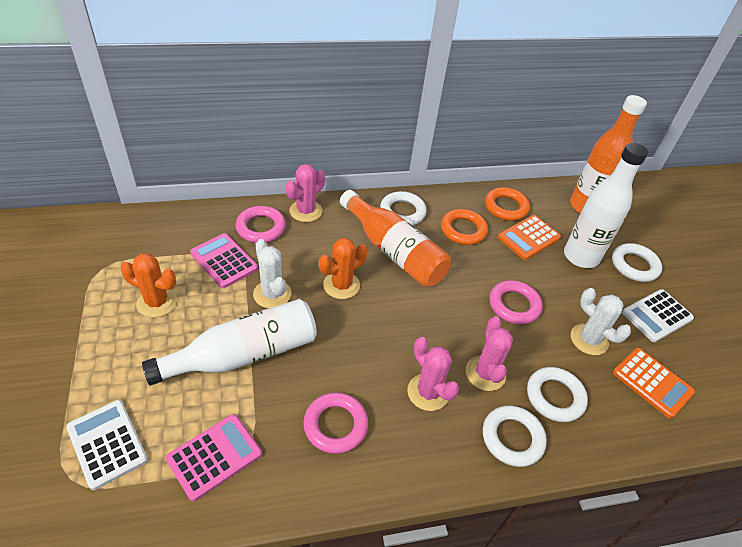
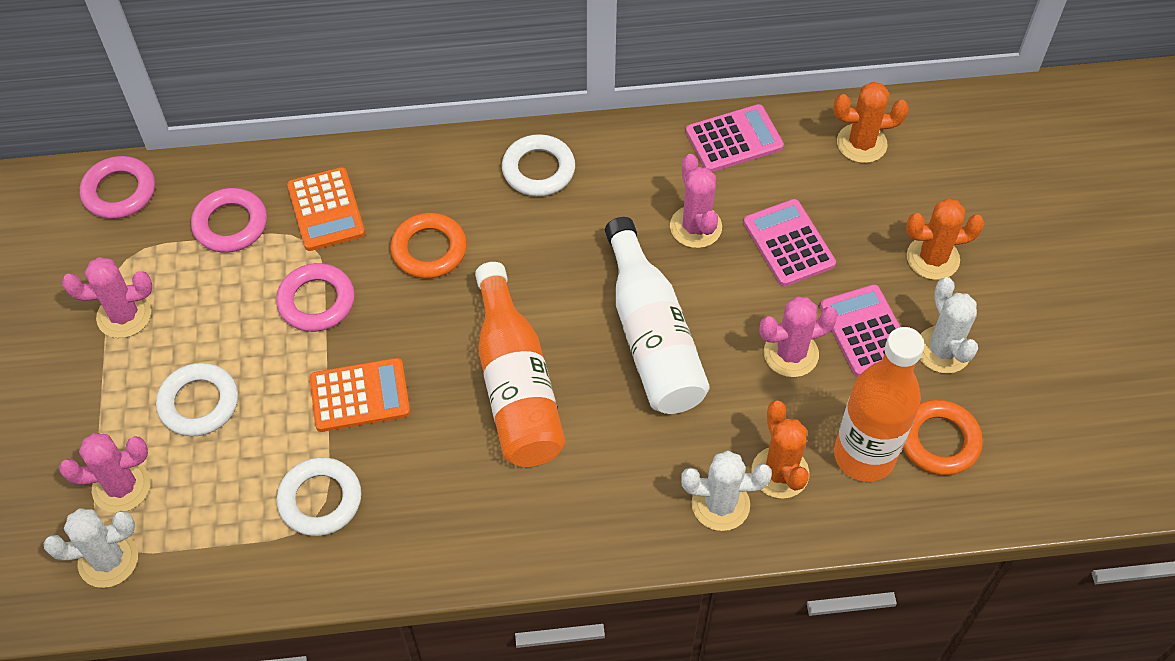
orange cactus: 2 -> 3
pink cactus: 3 -> 4
pink calculator: 2 -> 3
white bottle: 2 -> 1
white cactus: 2 -> 3
white calculator: 2 -> 0
white ring: 4 -> 3

